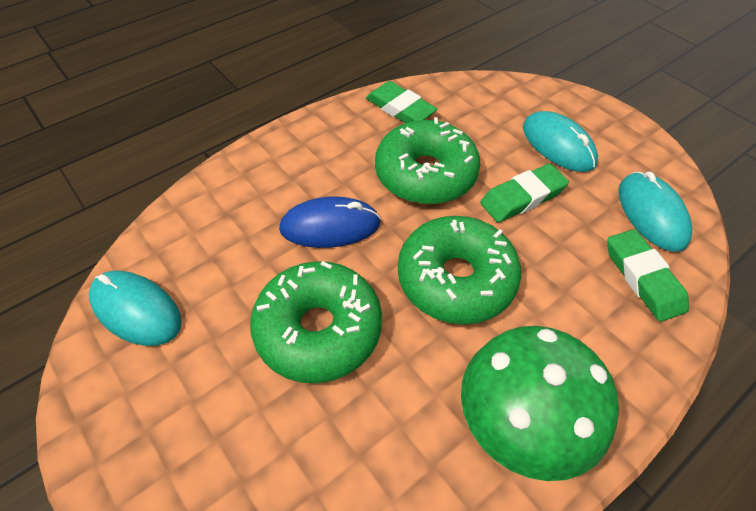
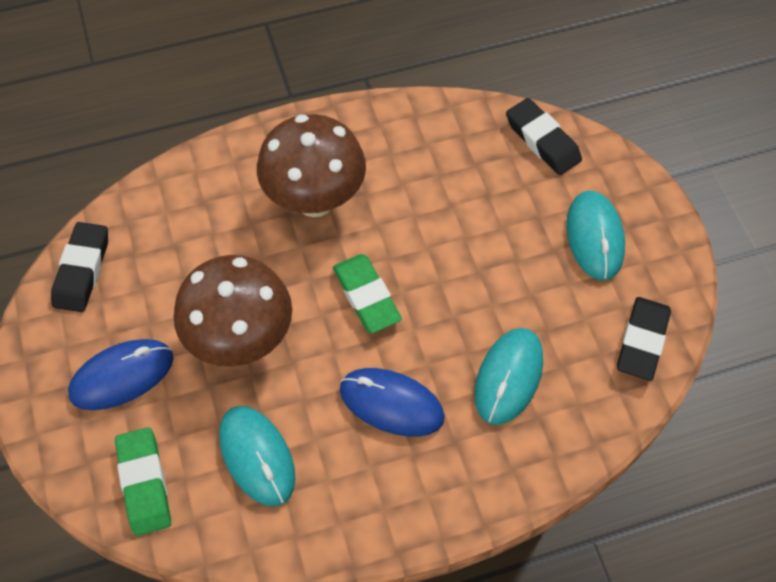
black eraser: 0 -> 3
blue mouse: 1 -> 2
brown mushroom: 0 -> 2
green donut: 3 -> 0
green eraser: 3 -> 2
green mushroom: 1 -> 0

